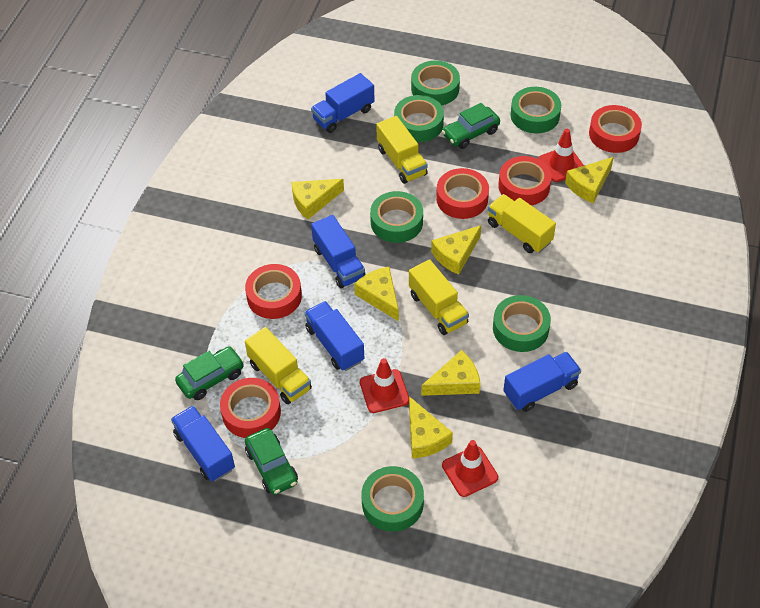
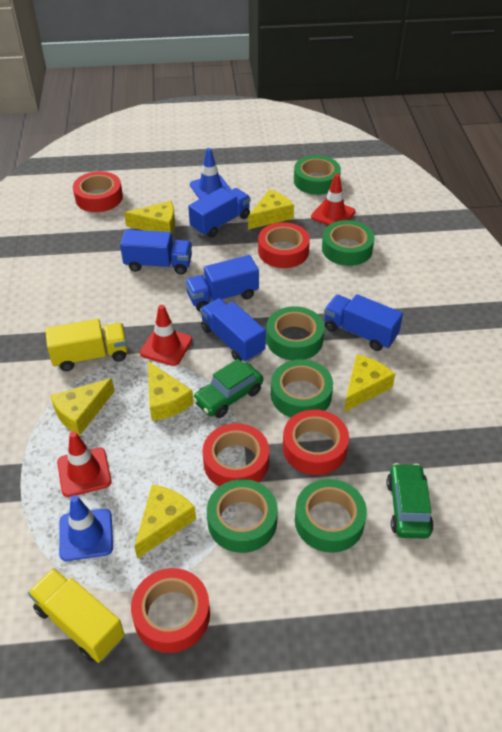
blue traffic cone: 0 -> 2
green car: 3 -> 2
yellow truck: 4 -> 2

